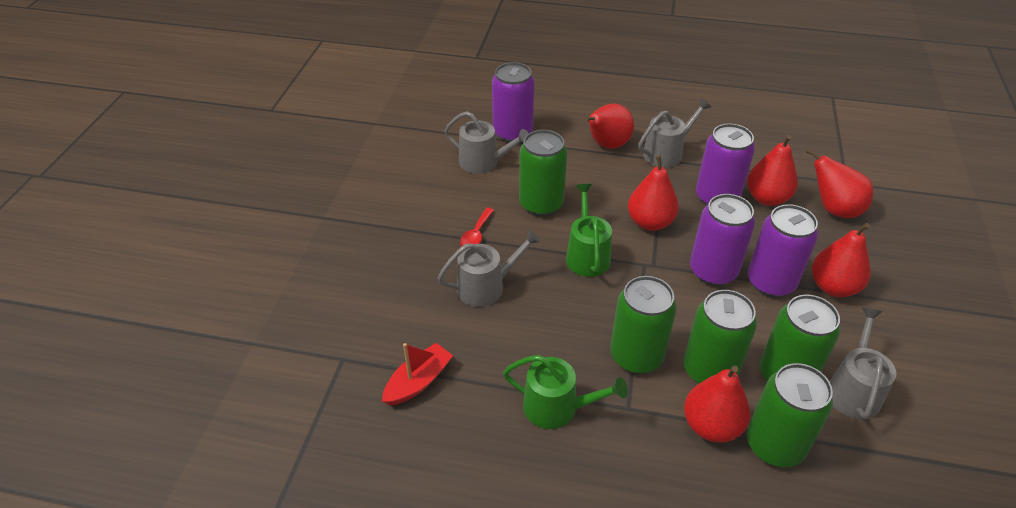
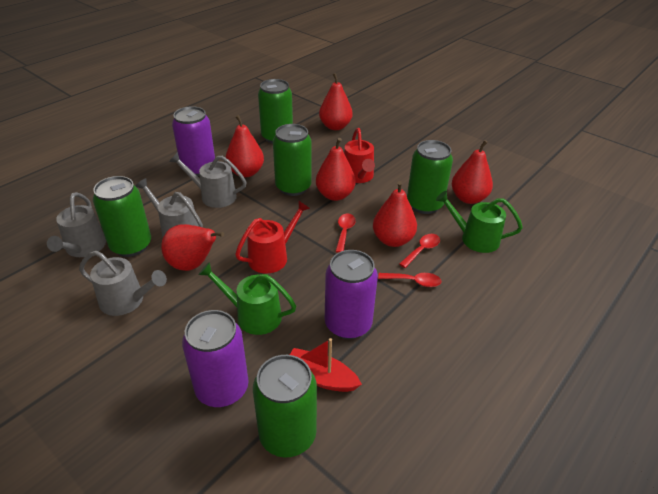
purple can: 4 -> 3
red spoon: 1 -> 3
red watering can: 0 -> 2

